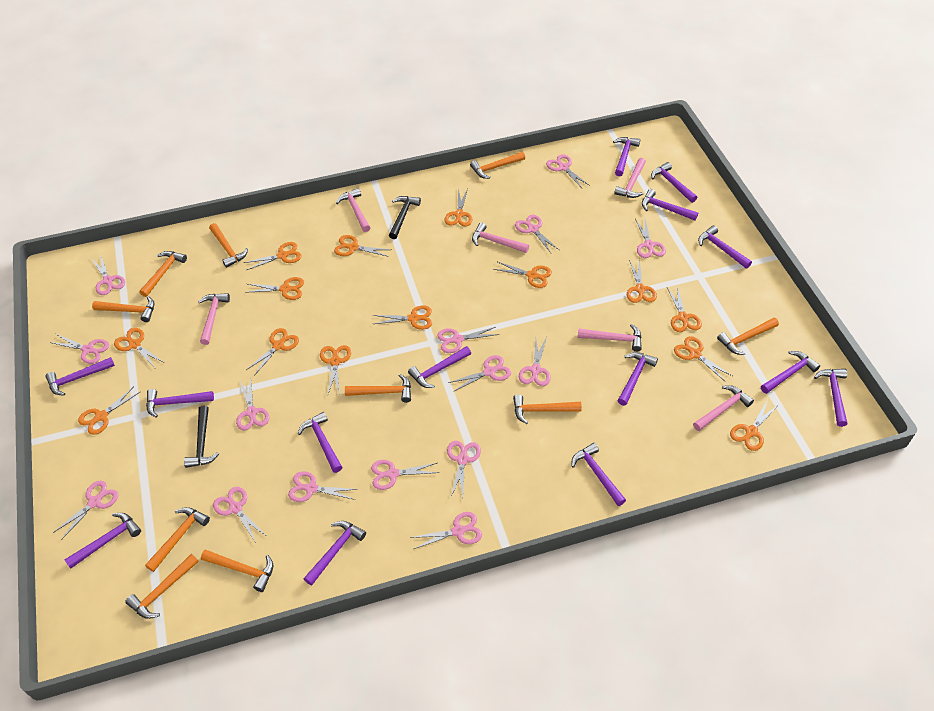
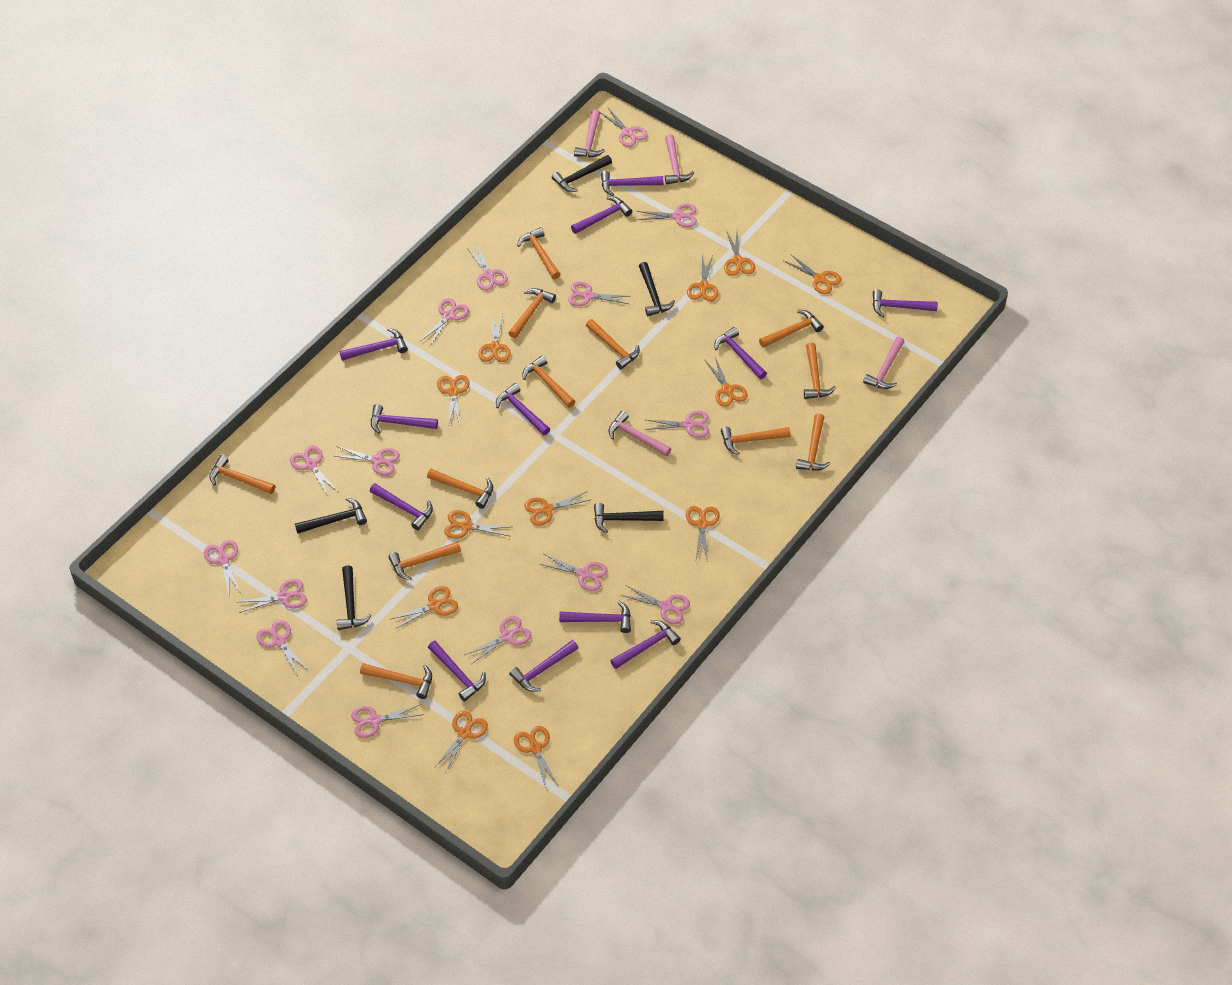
black hammer: 2 -> 5
orange hammer: 10 -> 12
orange scissors: 14 -> 12
pink hammer: 6 -> 4
purple hammer: 14 -> 12

